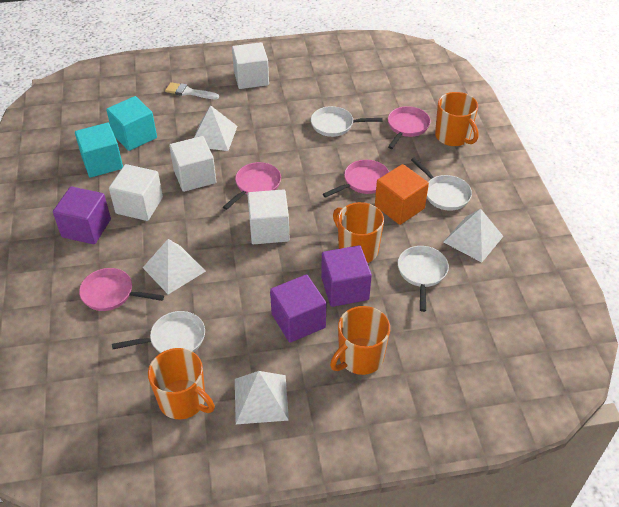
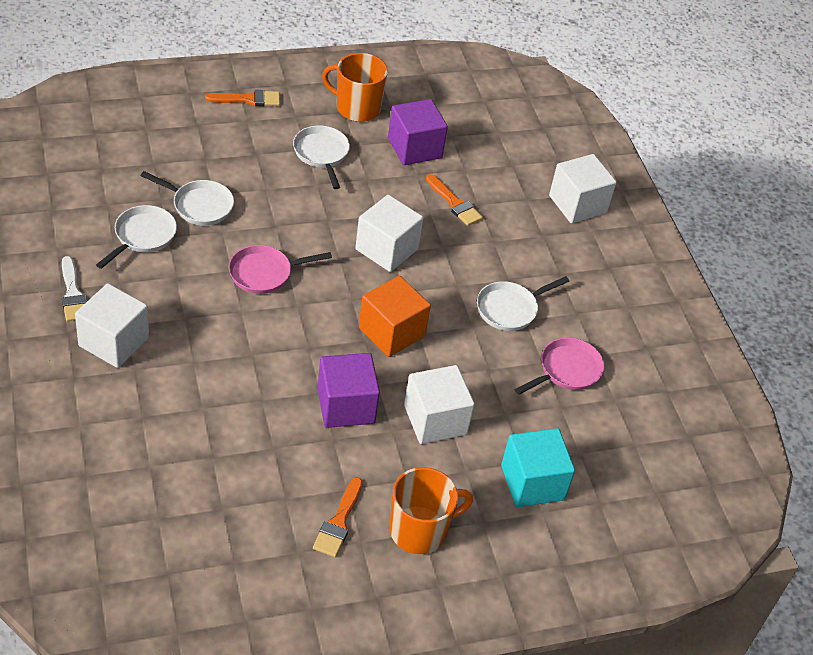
orange brush: 0 -> 3
orange mug: 4 -> 2
pink pan: 4 -> 2
purple cube: 3 -> 2
turquoise cube: 2 -> 1
white pyramid: 4 -> 0

